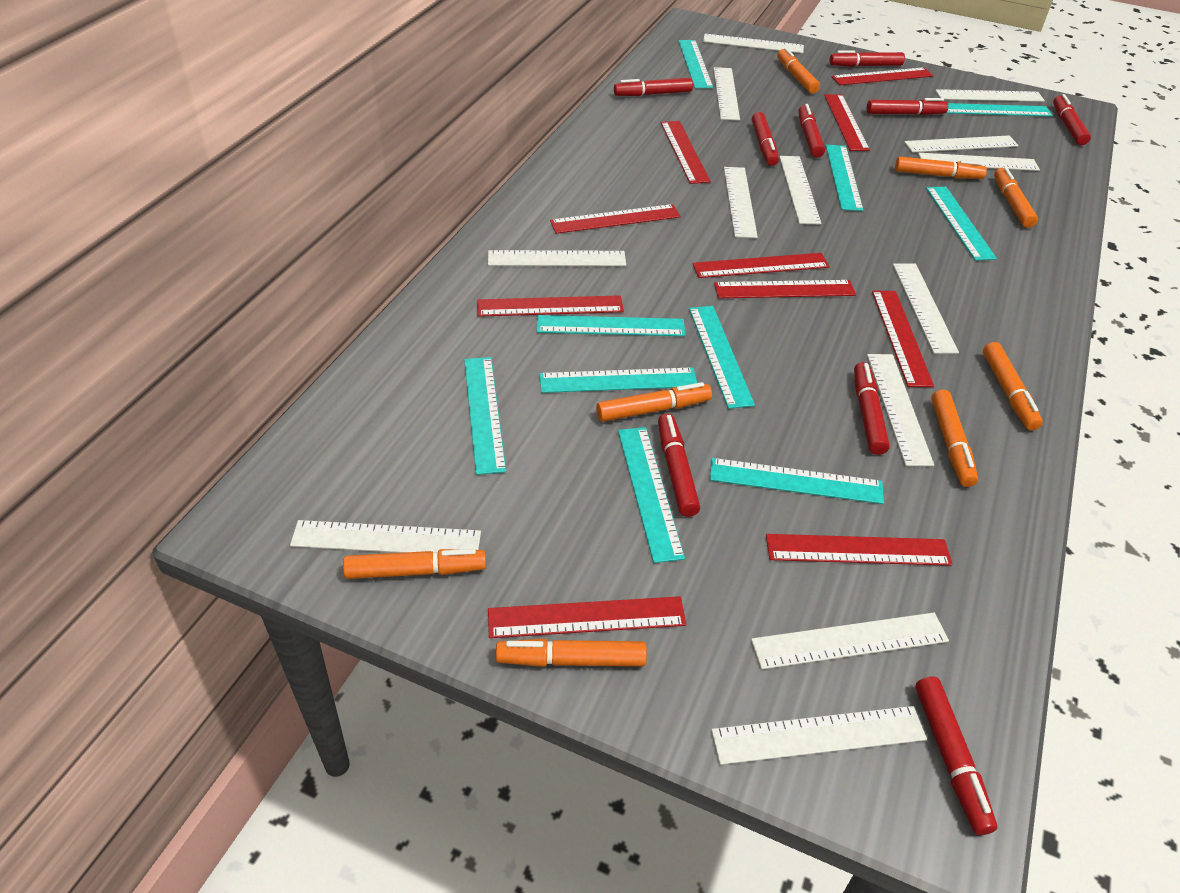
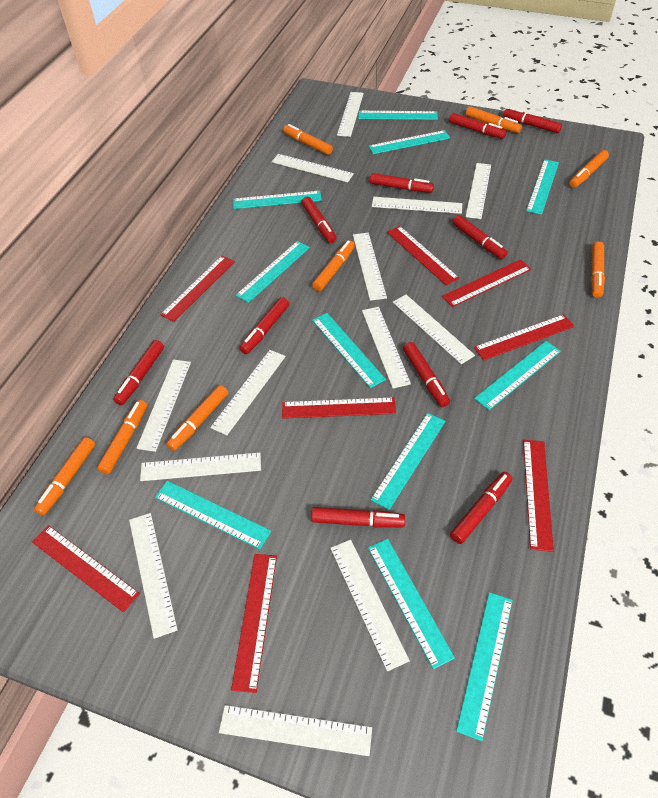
red marker: 9 -> 10
red ruler: 10 -> 8
turquoise ruler: 10 -> 11

